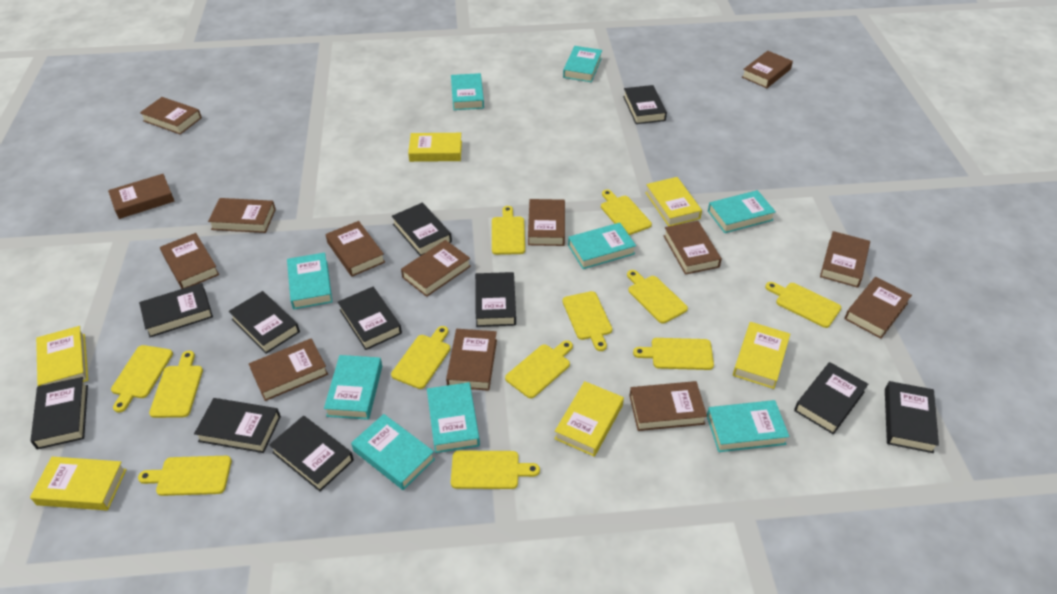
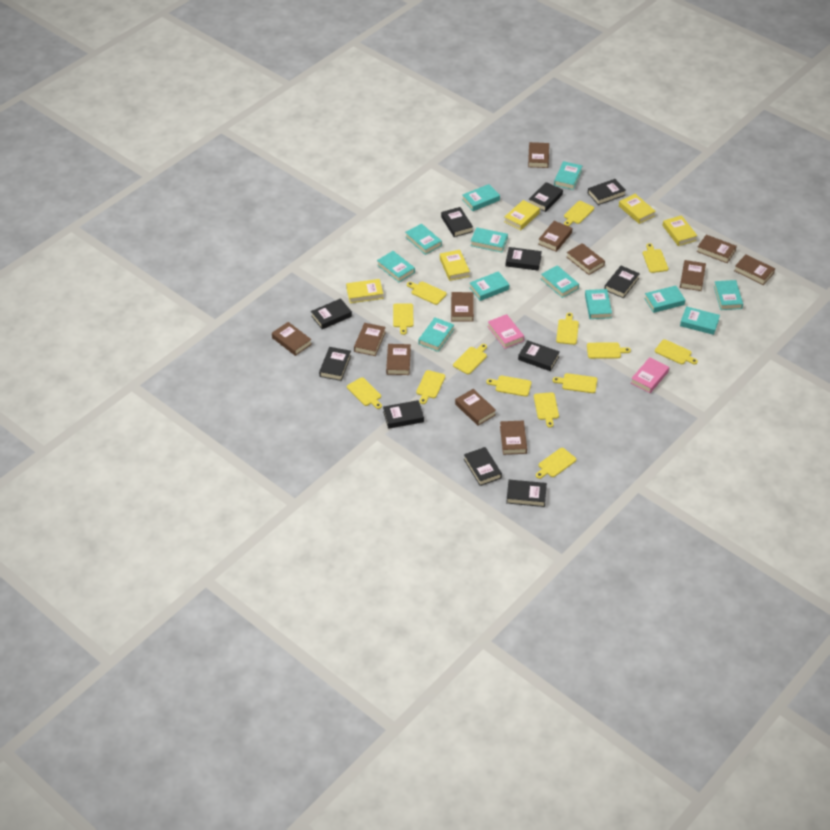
brown book: 14 -> 12
pink book: 0 -> 2
turquoise book: 9 -> 12
yellow book: 6 -> 5
yellow cutting board: 12 -> 14

